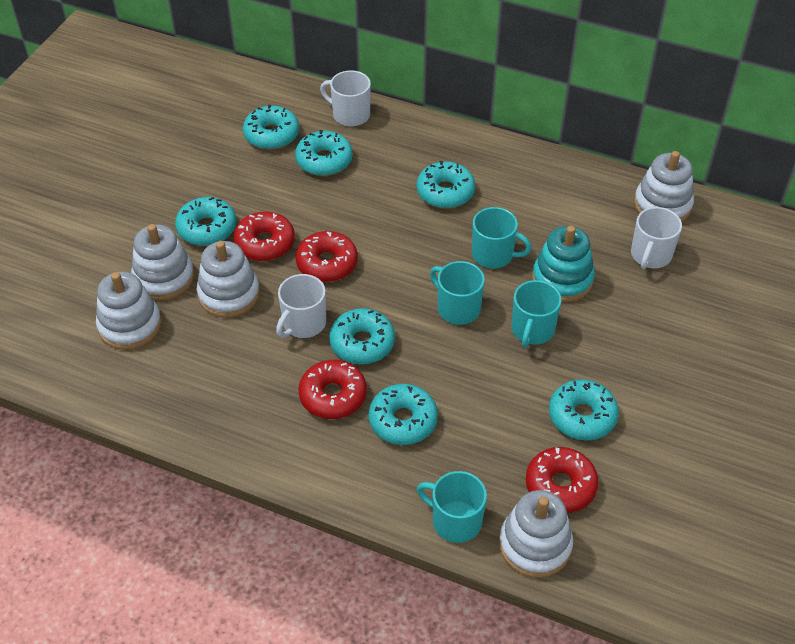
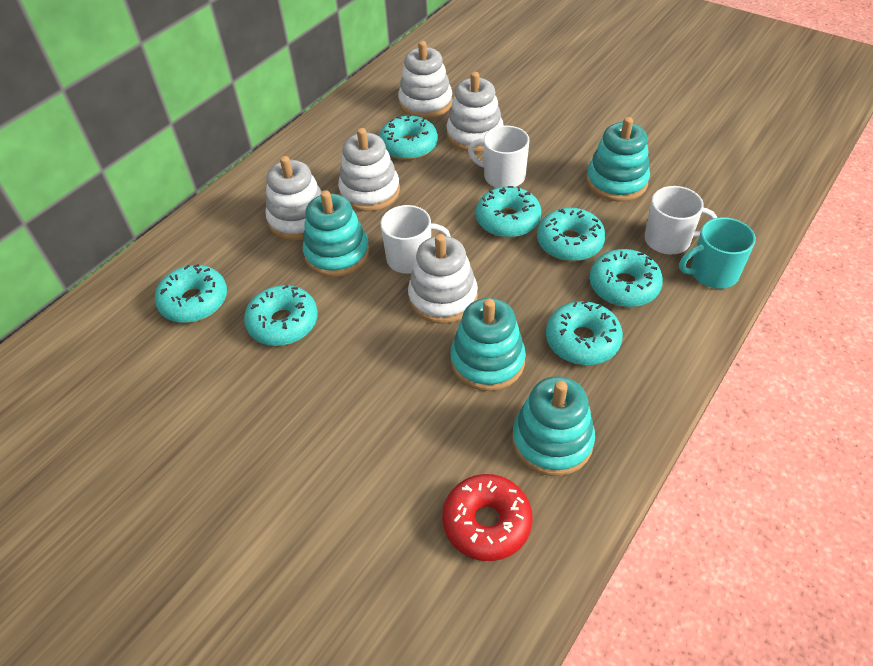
red donut: 4 -> 1
turquoise mug: 4 -> 1
turquoise stacking toy: 1 -> 4

